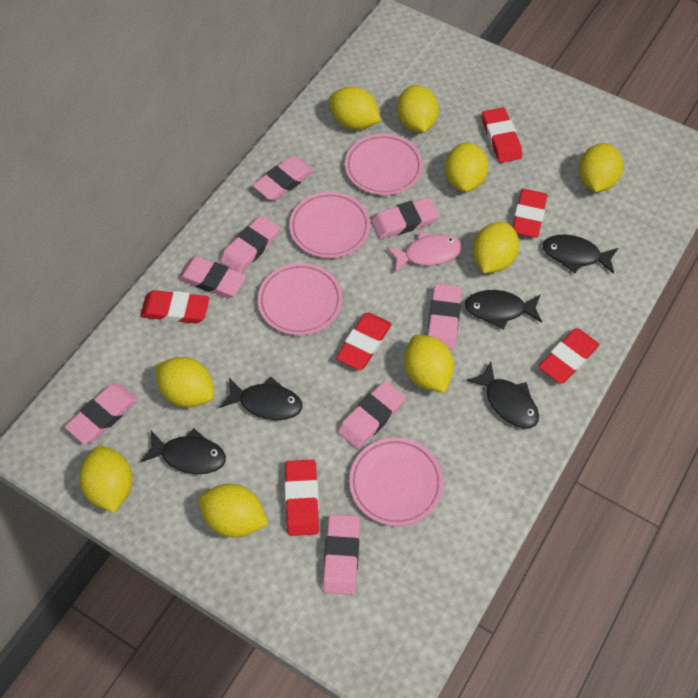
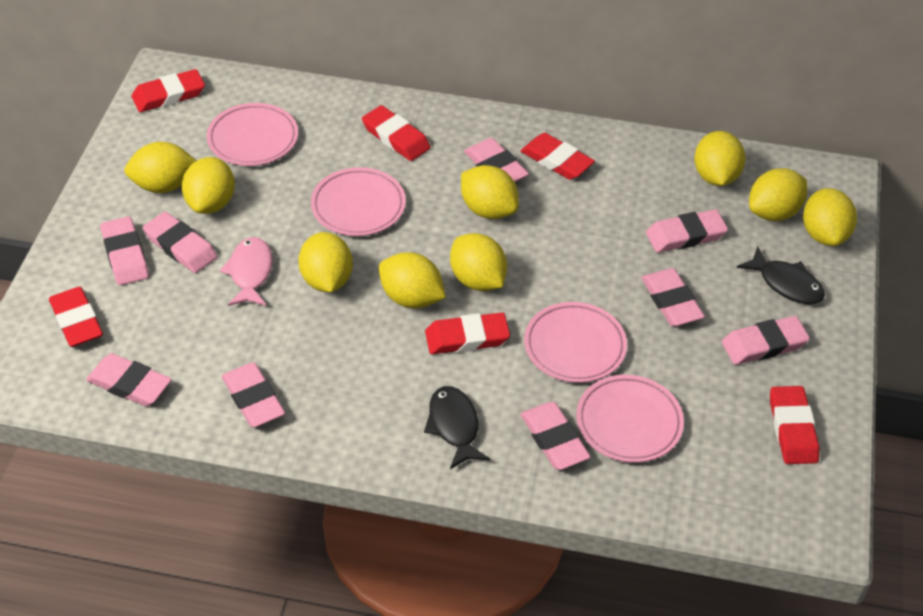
black fish: 5 -> 2
pink eraser: 8 -> 9

